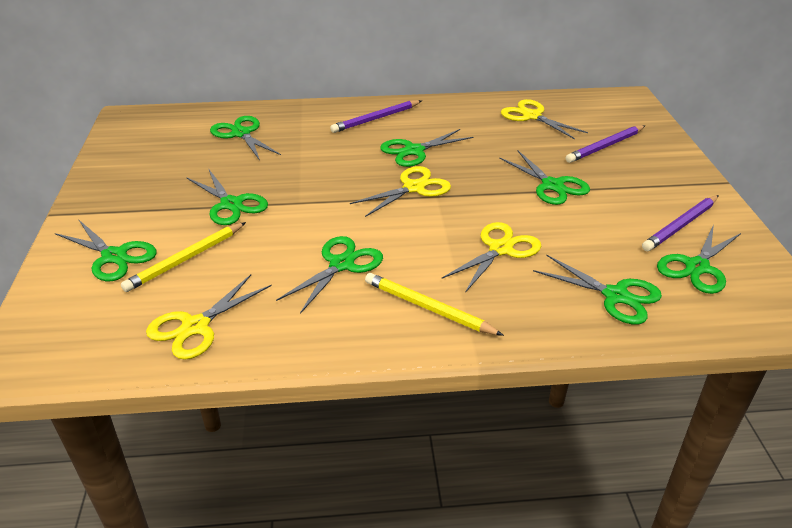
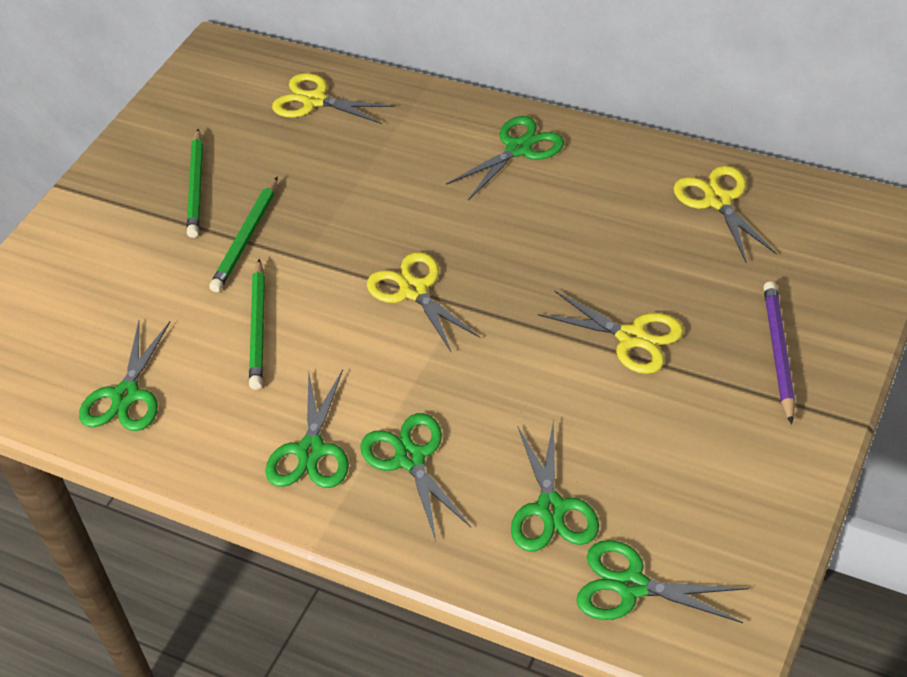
green pencil: 0 -> 3
green scissors: 8 -> 6
purple pencil: 3 -> 1
yellow pencil: 2 -> 0

